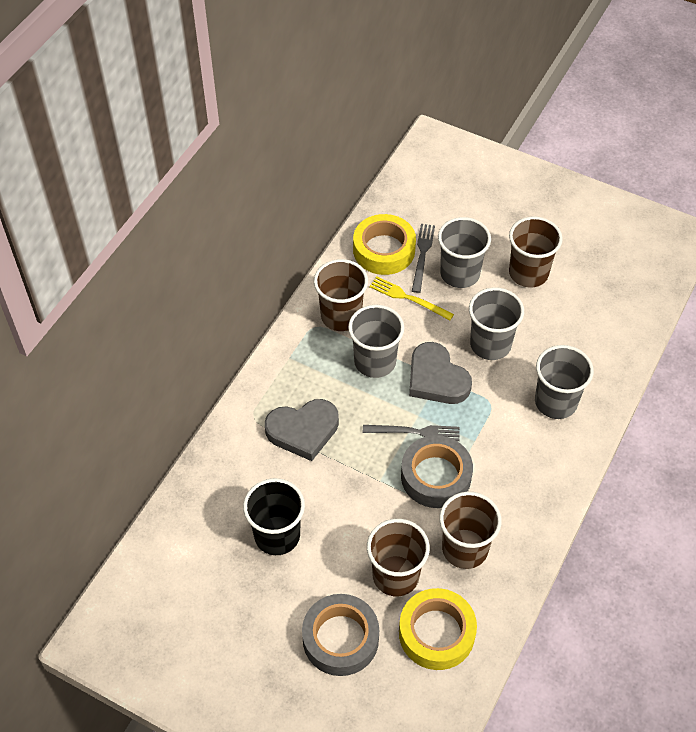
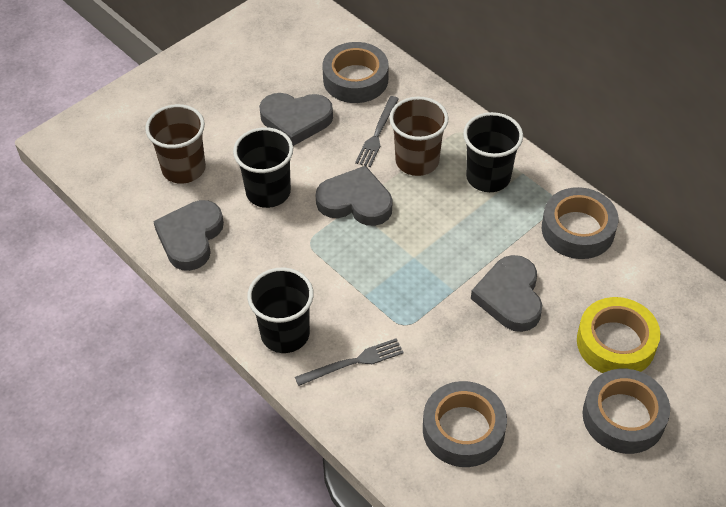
black cup: 1 -> 3
brown cup: 4 -> 2
grey cup: 4 -> 0
grey heart: 2 -> 4
grey tape: 2 -> 4
yellow fork: 1 -> 0
yellow tape: 2 -> 1

